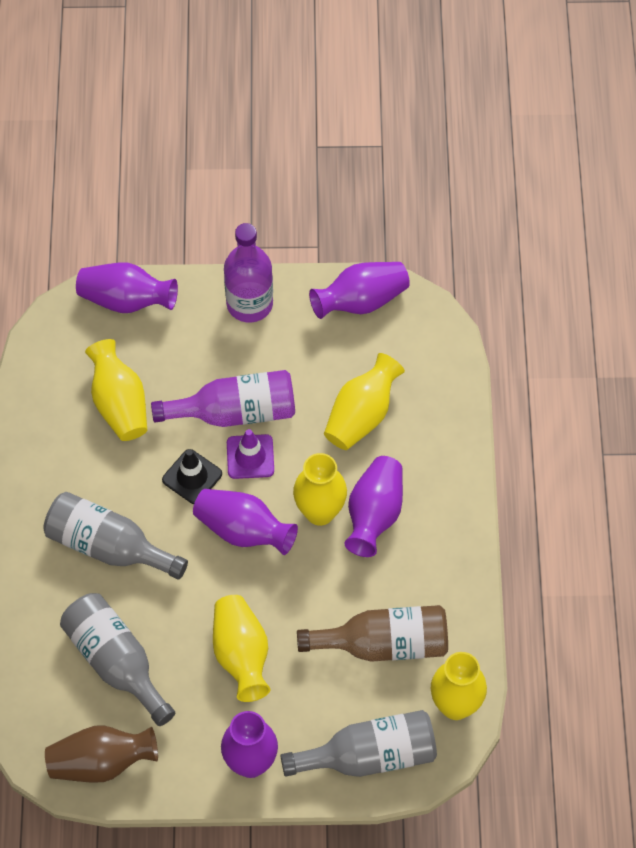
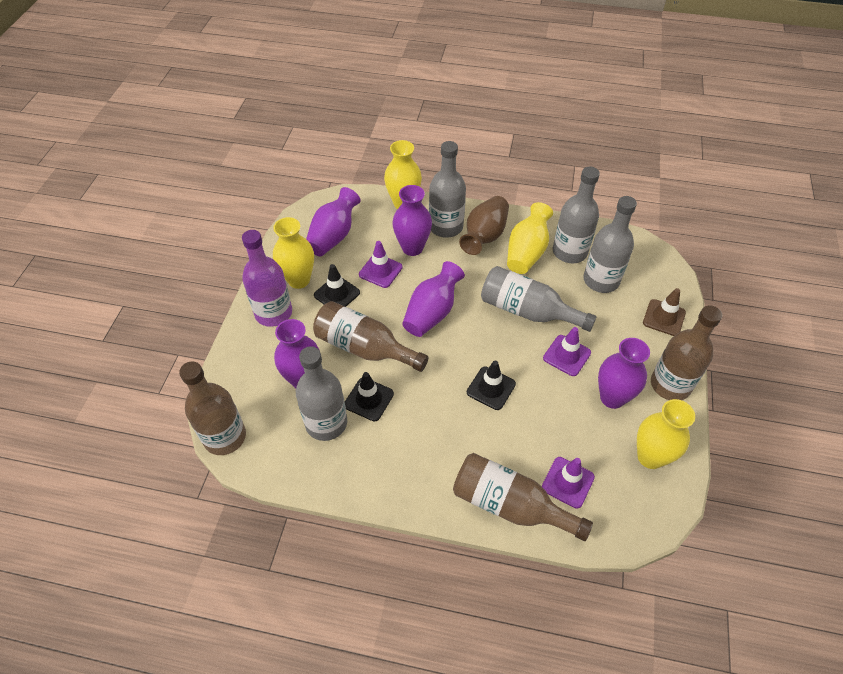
black traffic cone: 1 -> 3
brown bottle: 1 -> 4
brown traffic cone: 0 -> 1
grey bottle: 3 -> 5
purple bottle: 2 -> 1
purple traffic cone: 1 -> 3
yellow vase: 5 -> 4

